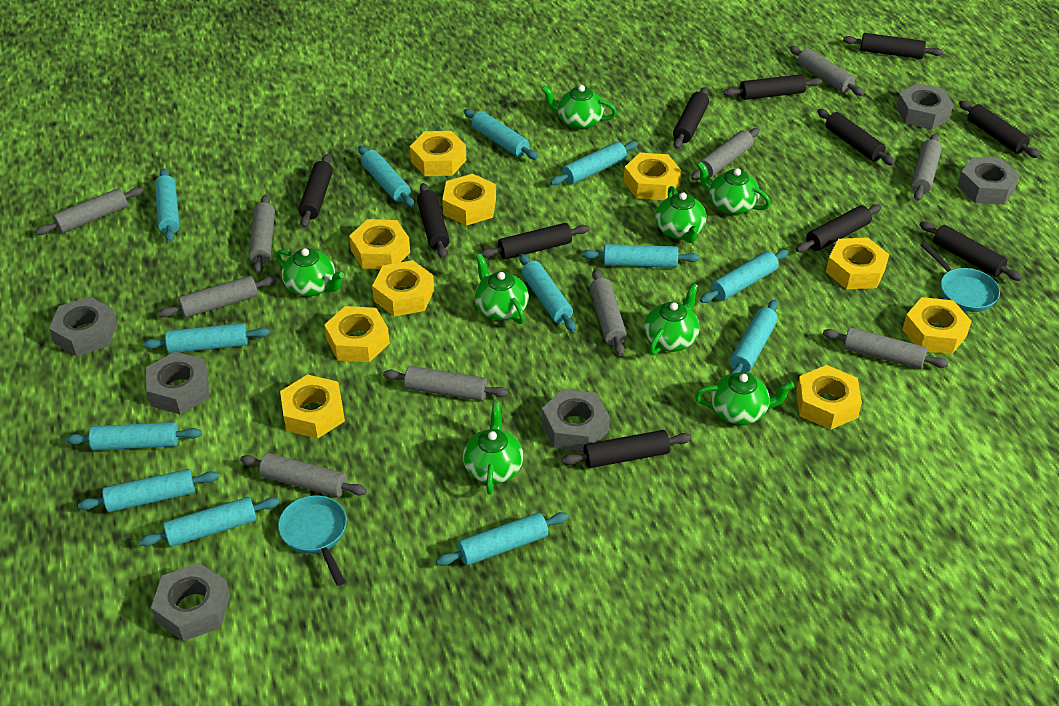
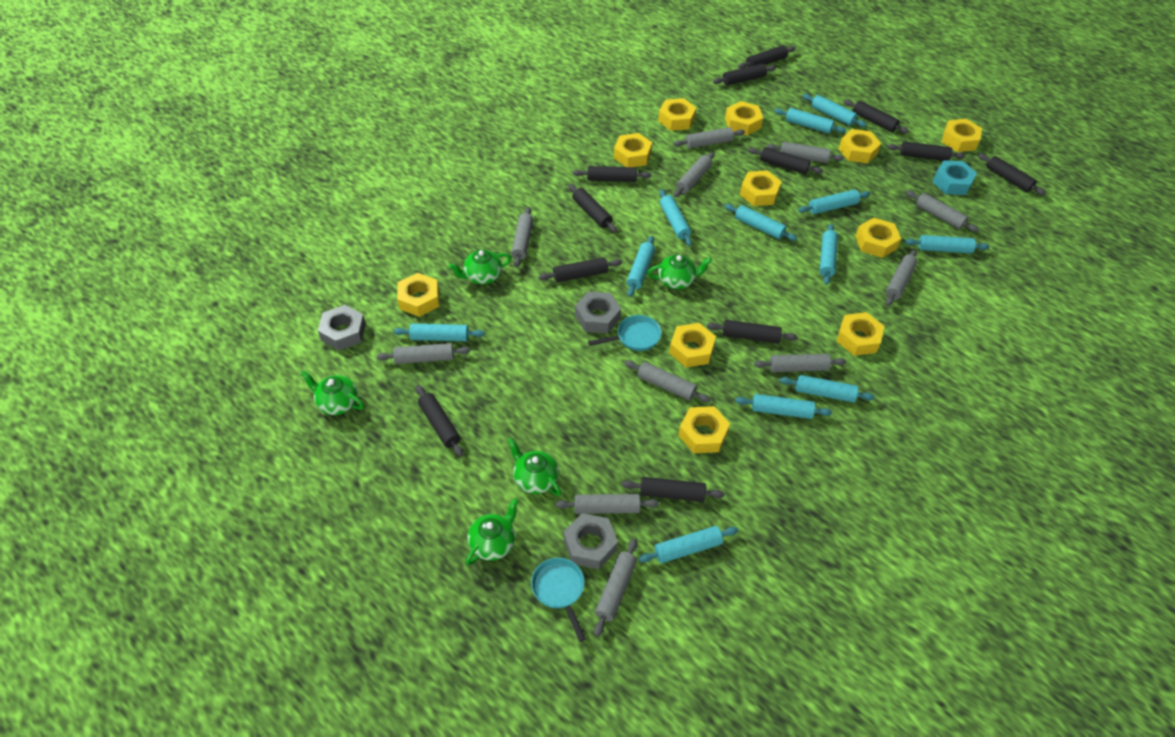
black rolling pin: 11 -> 12
green teapot: 8 -> 5
grey nut: 6 -> 3
grey rolling pin: 10 -> 11
turquoise nut: 0 -> 1
turquoise rolling pin: 13 -> 12
yellow nut: 10 -> 11

